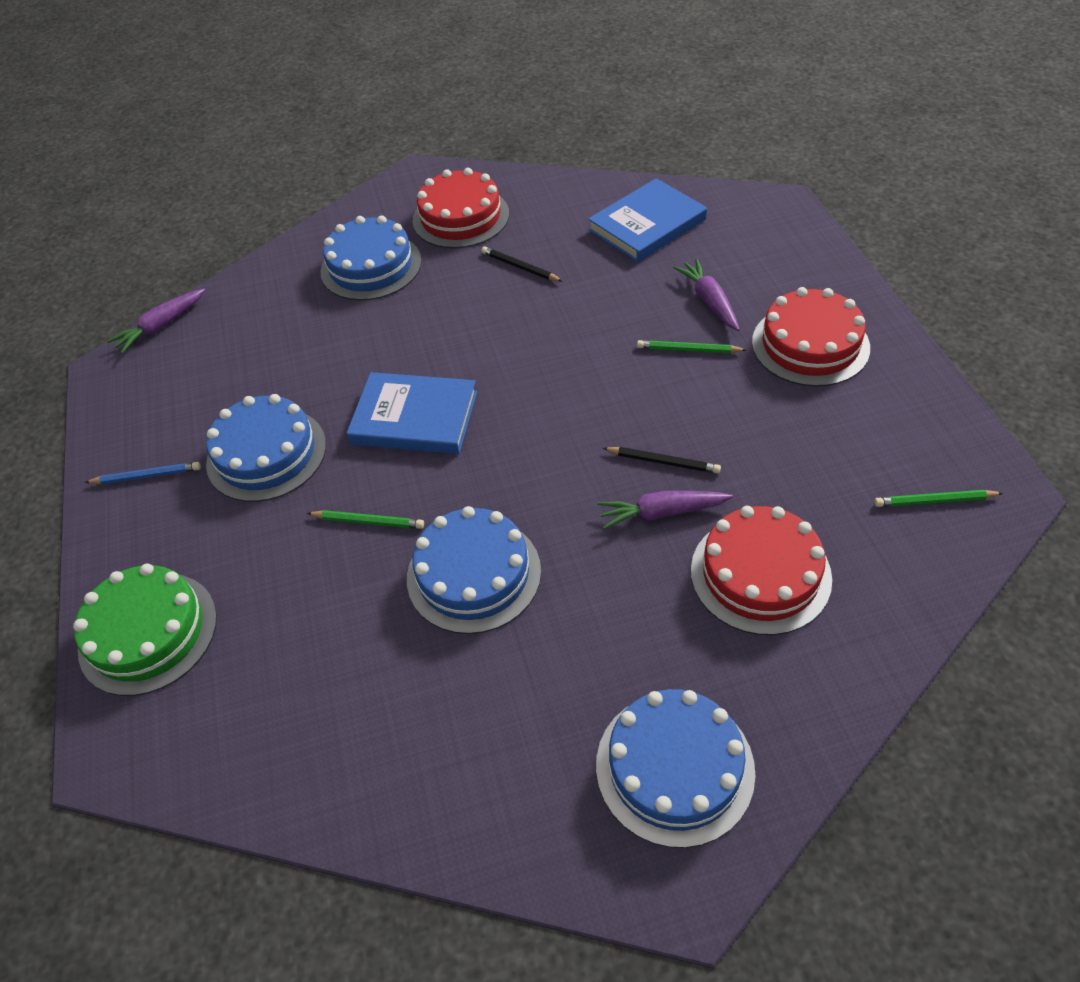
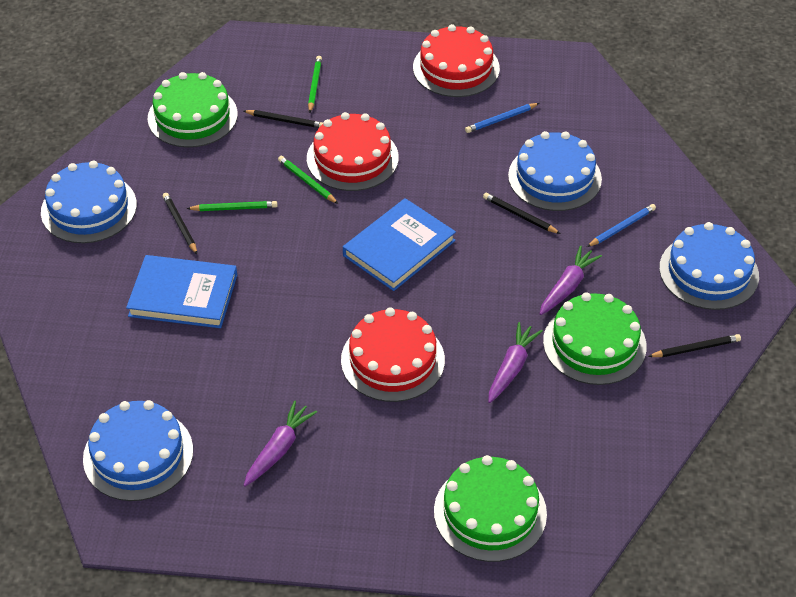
black pencil: 2 -> 4
blue pencil: 1 -> 2
green cake: 1 -> 3

